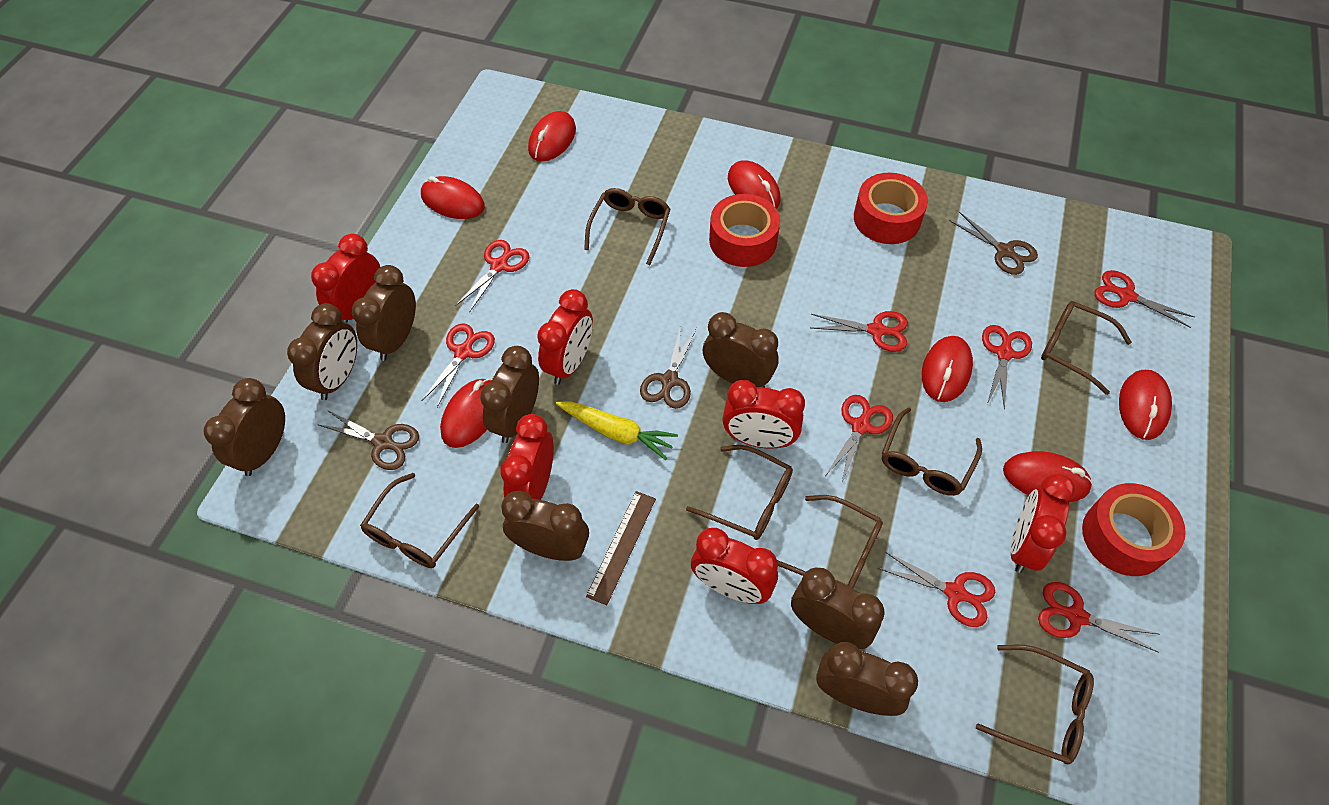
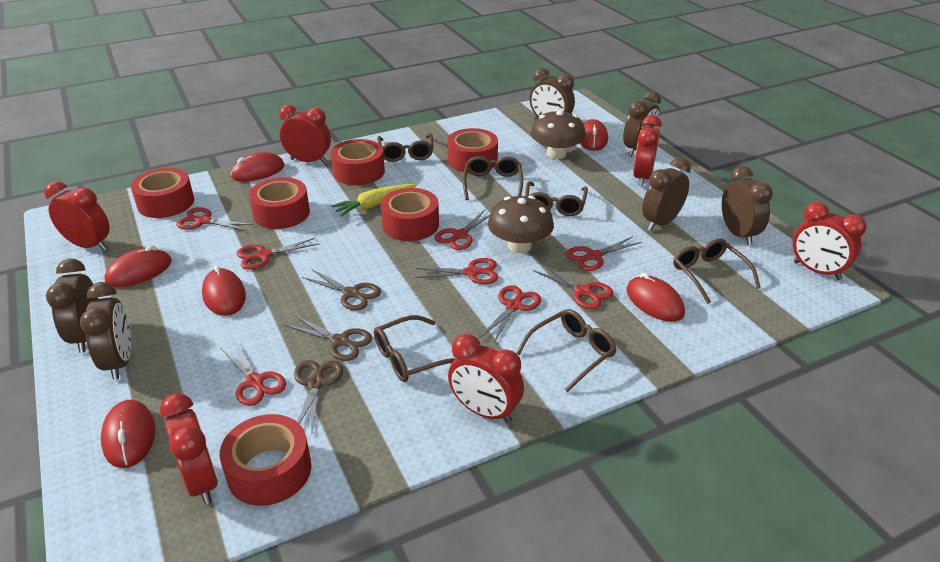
brown clock: 8 -> 6
brown glasses: 7 -> 6
brown mushroom: 0 -> 2
brown ruler: 1 -> 0
red mouse: 7 -> 6
red tape: 3 -> 6

